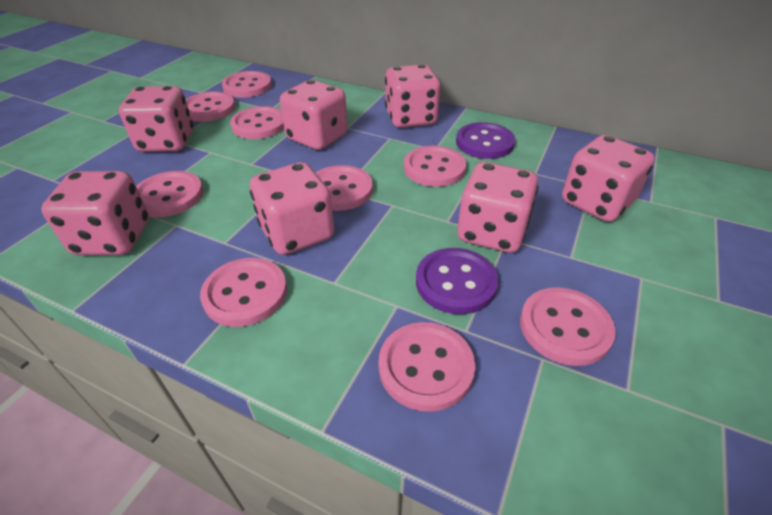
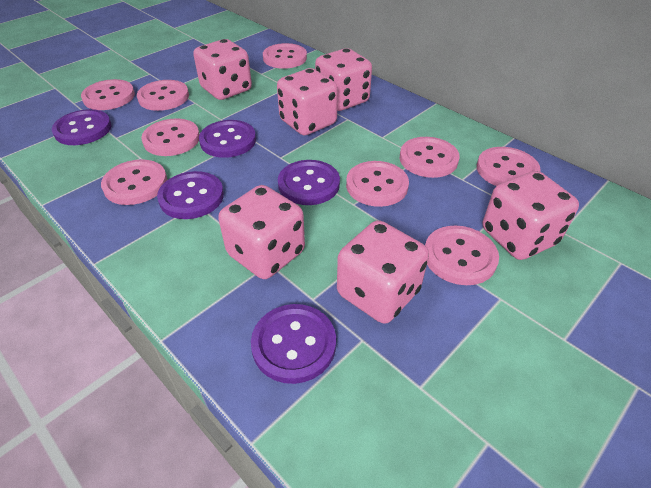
pink dice: 7 -> 6
purple button: 2 -> 5

